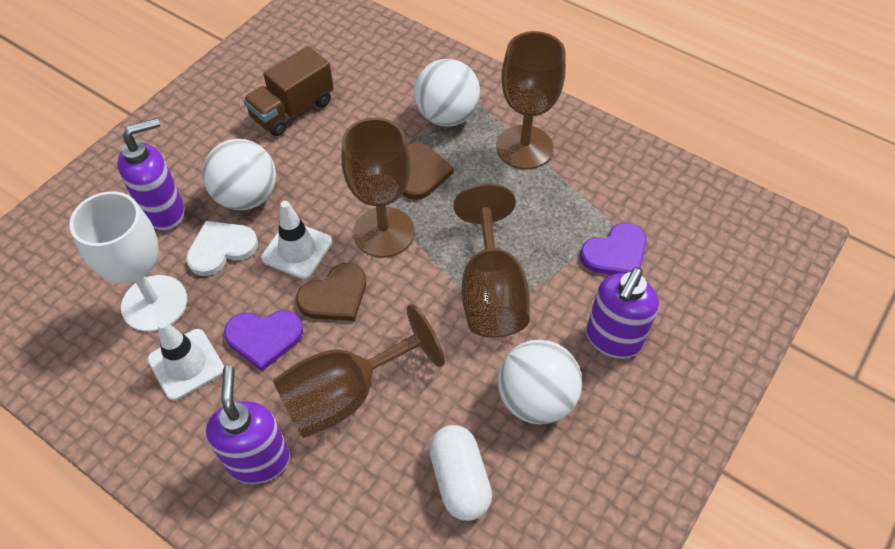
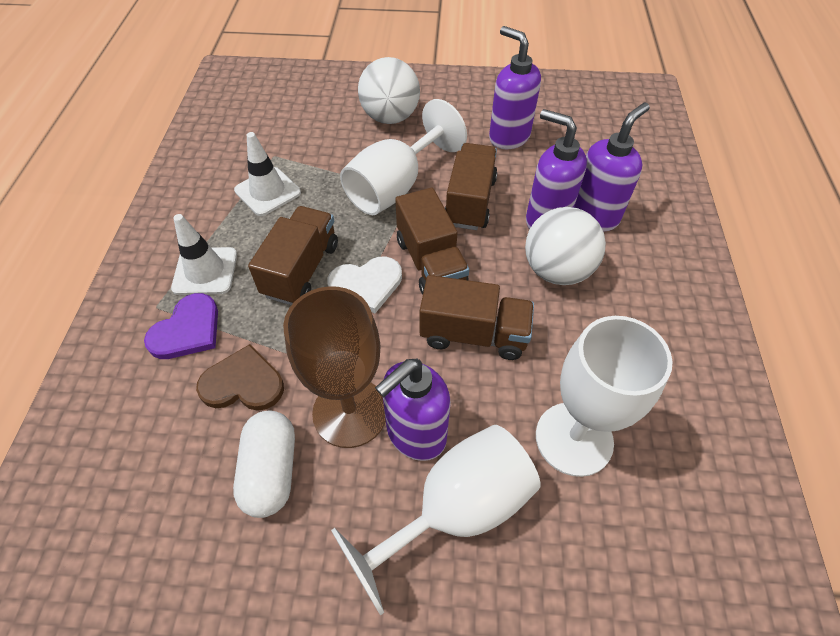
brown goblet: 4 -> 1
brown heart: 2 -> 1
brown truck: 1 -> 4
purple heart: 2 -> 1
purple soap dispenser: 3 -> 4
white ball: 3 -> 2
white goblet: 1 -> 3

